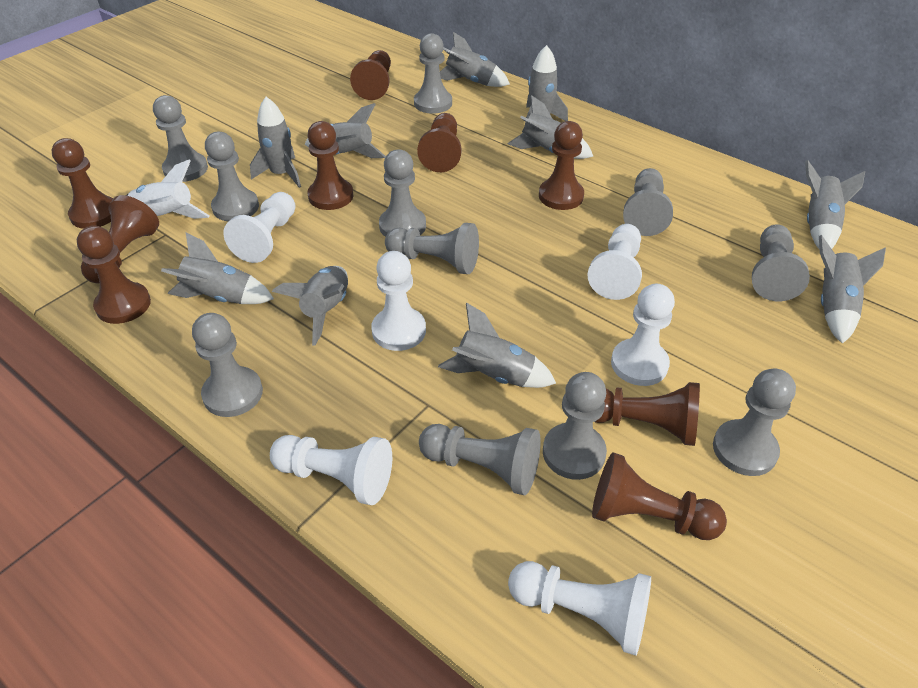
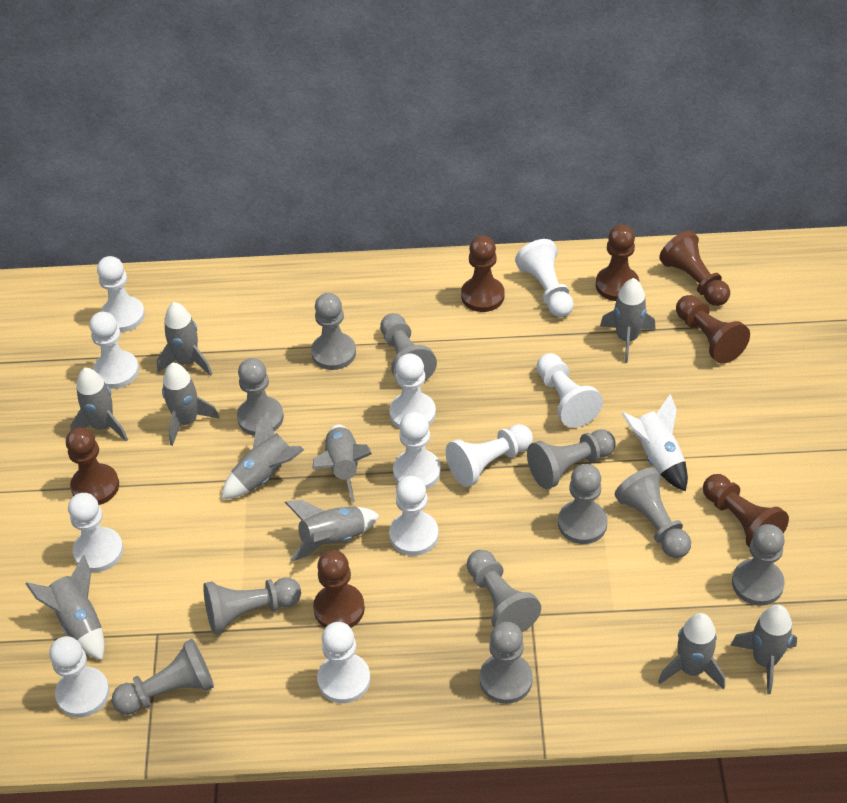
brown pawn: 9 -> 7
white pawn: 6 -> 11

